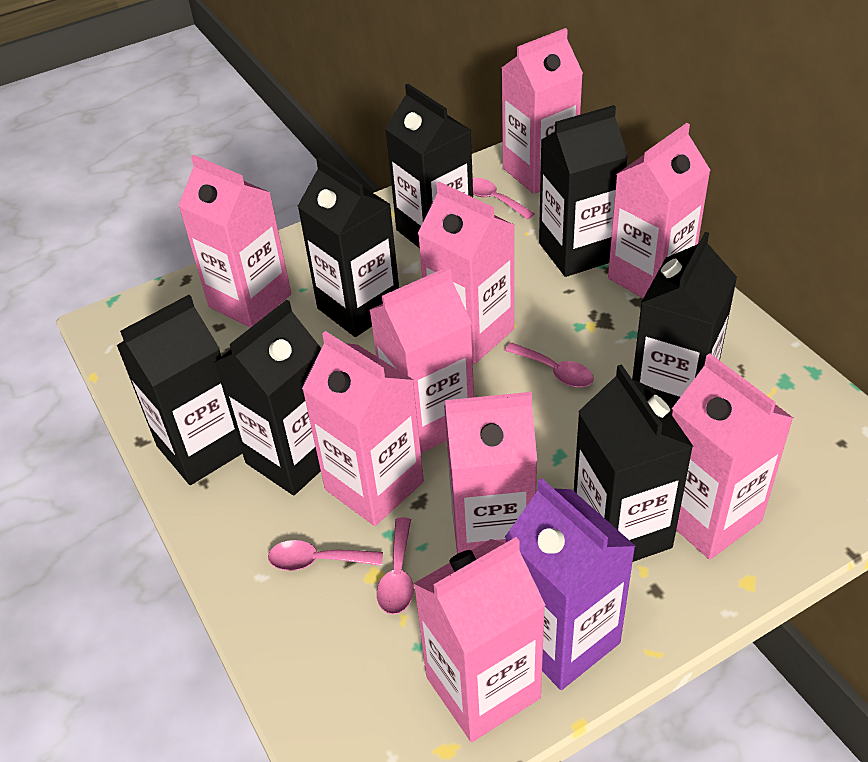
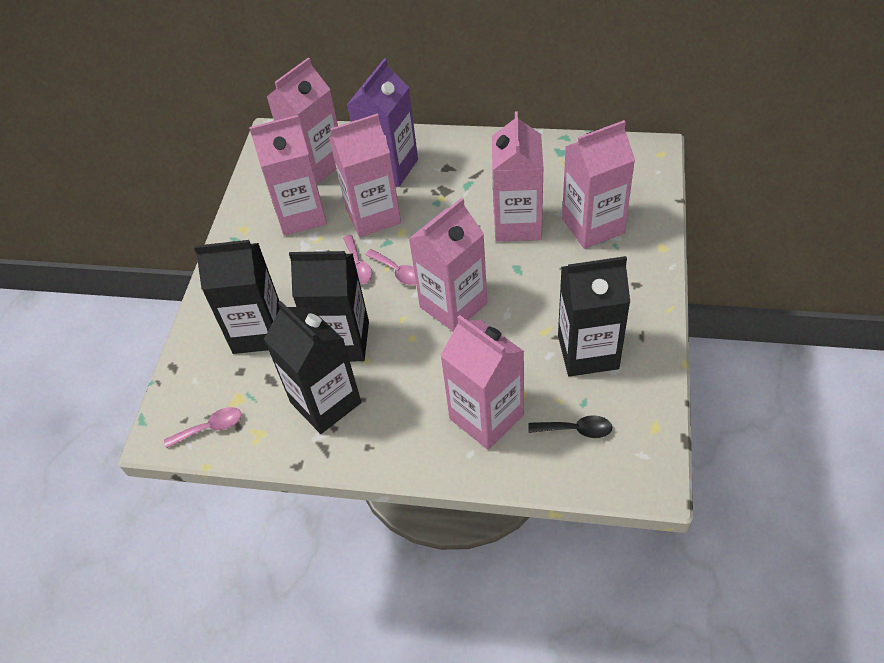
black carton: 7 -> 4
black spoon: 0 -> 1
pink carton: 9 -> 7
pink spoon: 4 -> 3

